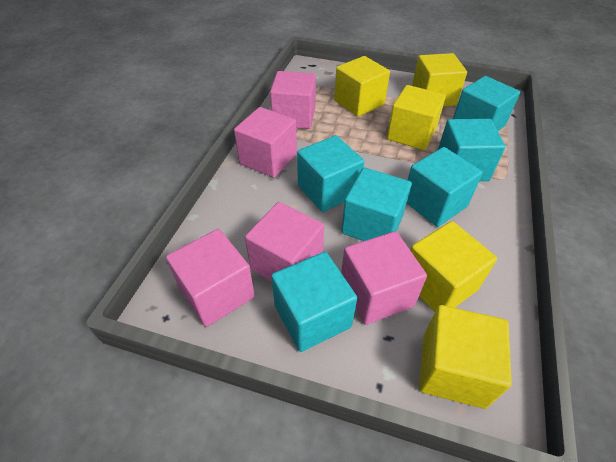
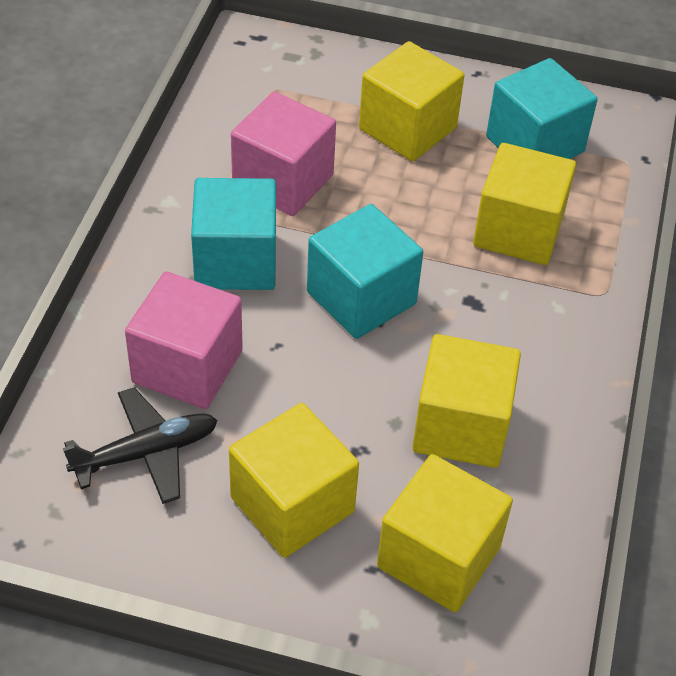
black plane: 0 -> 1
pink cube: 5 -> 2
turquoise cube: 6 -> 3

